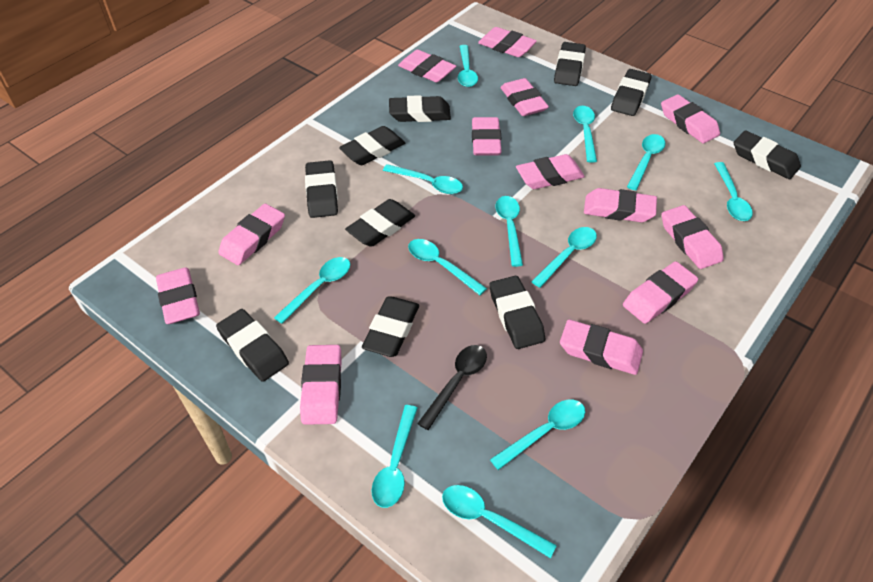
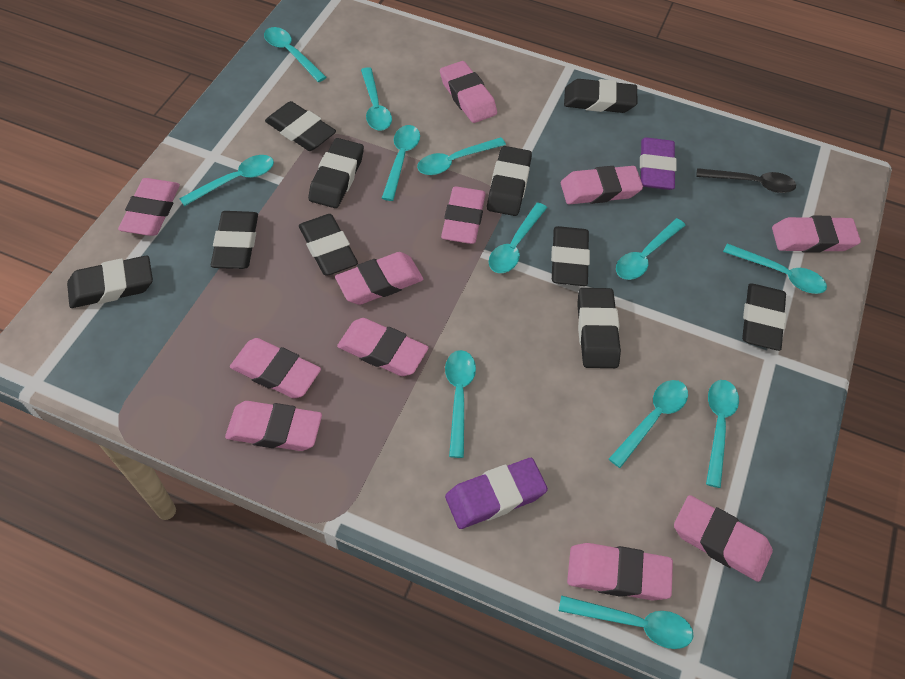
pink eraser: 13 -> 11
purple eraser: 0 -> 2

